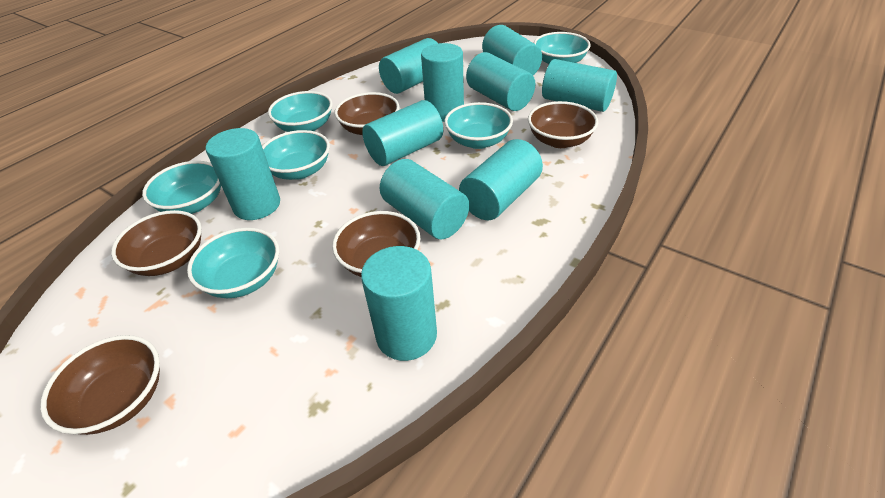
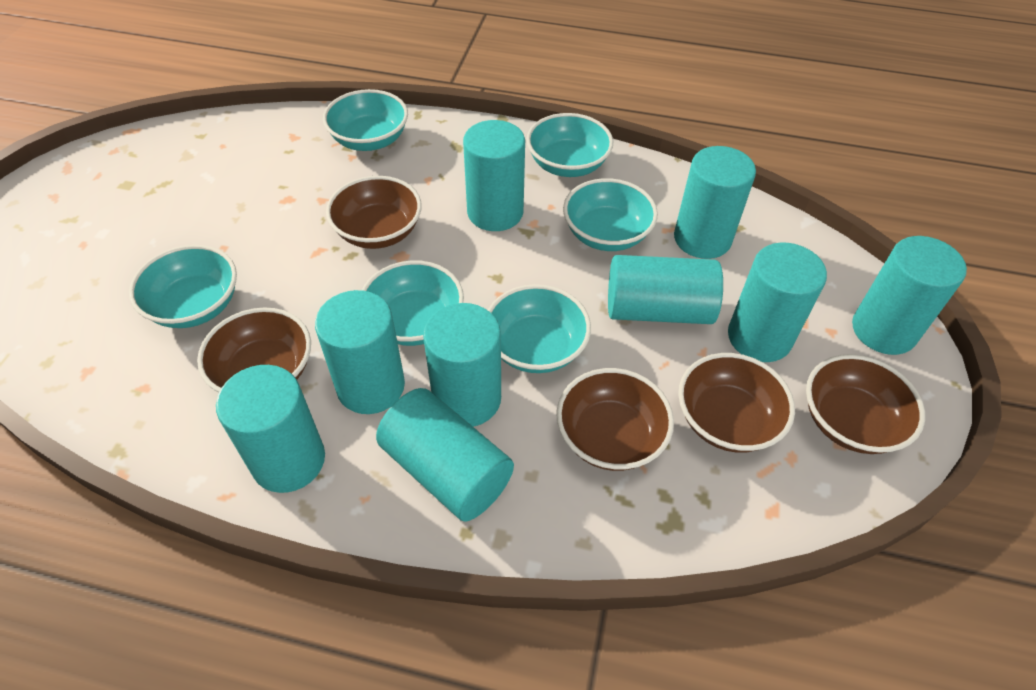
turquoise cylinder: 10 -> 9

